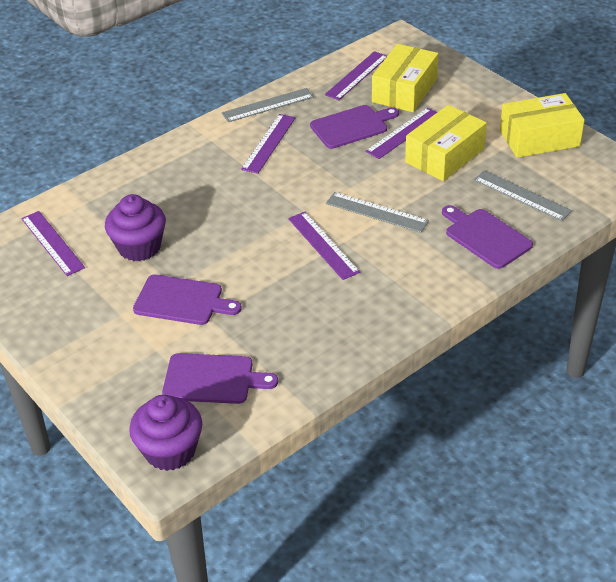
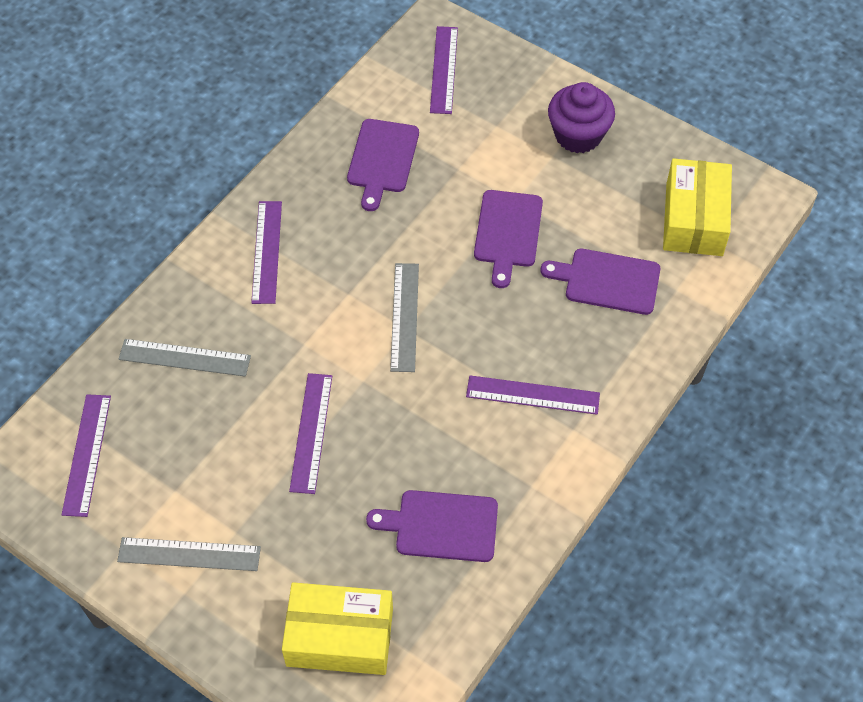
purple cupcake: 2 -> 1
yellow box: 3 -> 2

